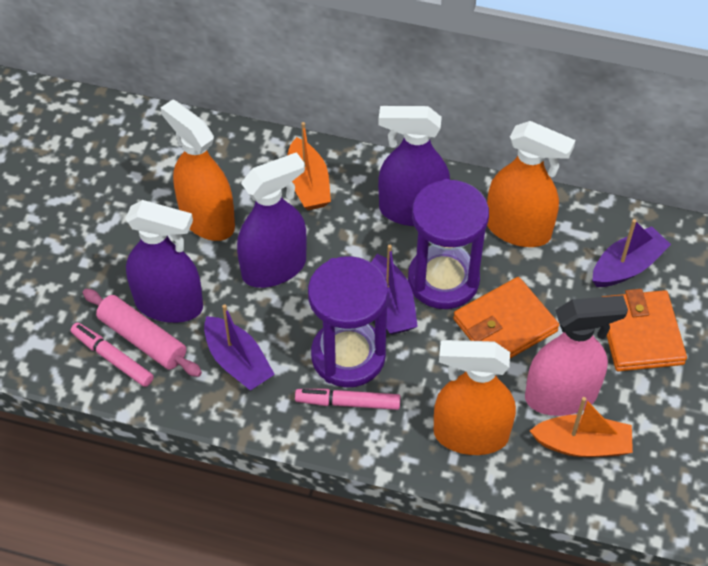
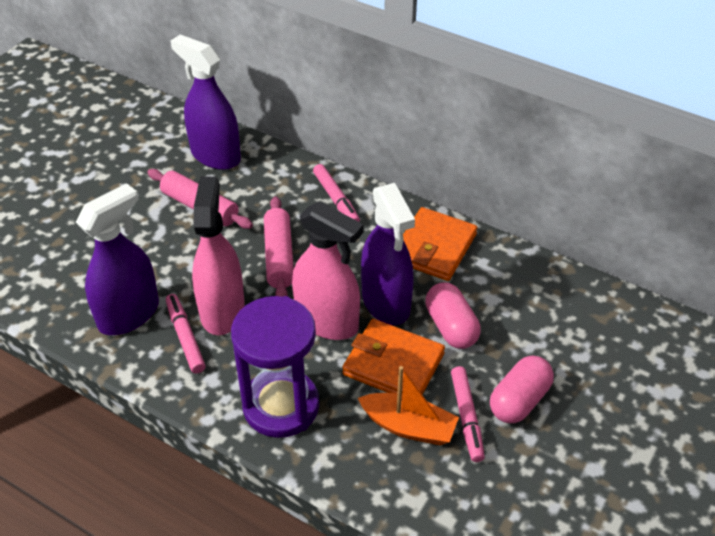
orange boat: 2 -> 1
orange spray bottle: 3 -> 0
pink capsule: 0 -> 2
pink marker: 2 -> 3
pink rolling pin: 1 -> 2
pink spray bottle: 1 -> 2
purple boat: 3 -> 0
purple hourglass: 2 -> 1

